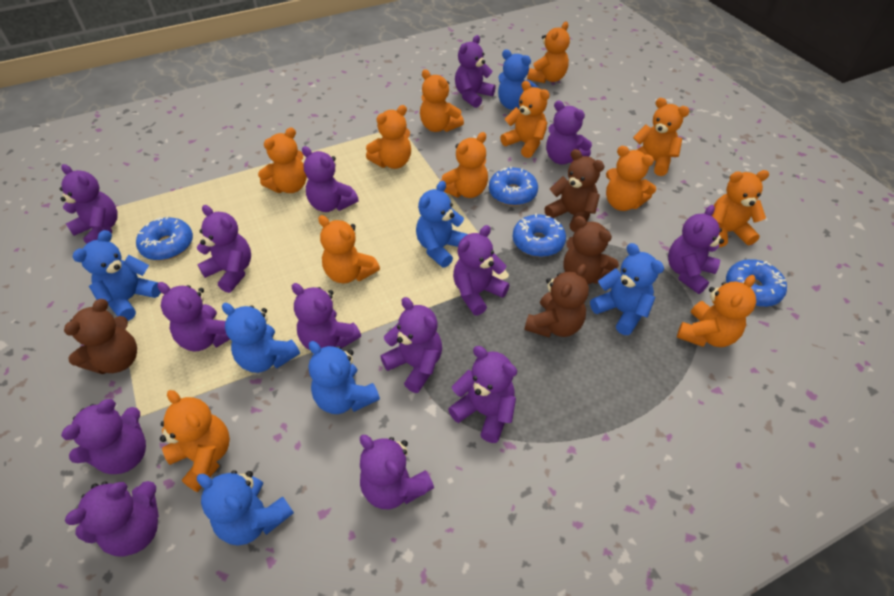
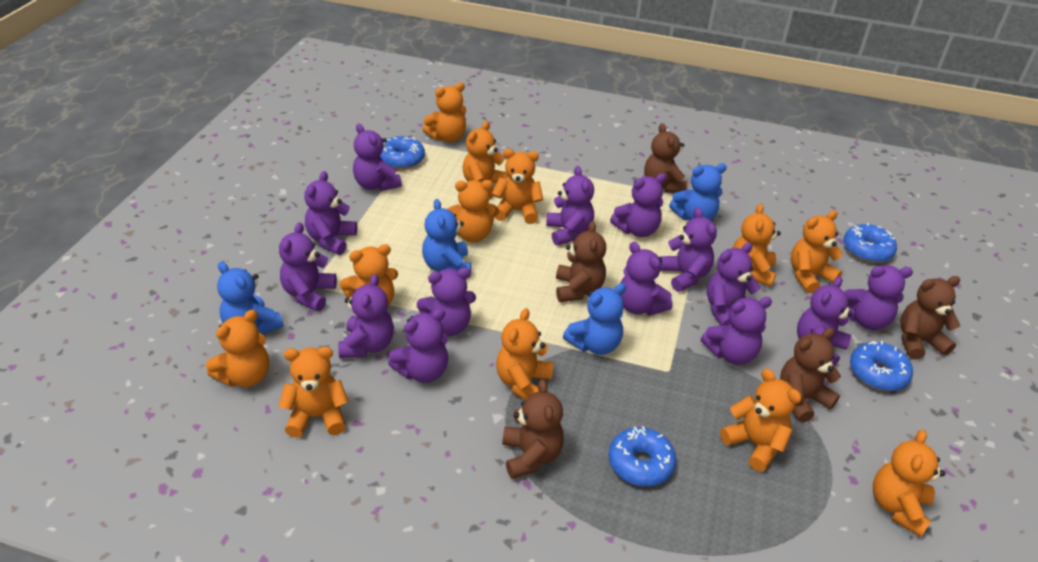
blue teddy bear: 7 -> 4
brown teddy bear: 4 -> 5

